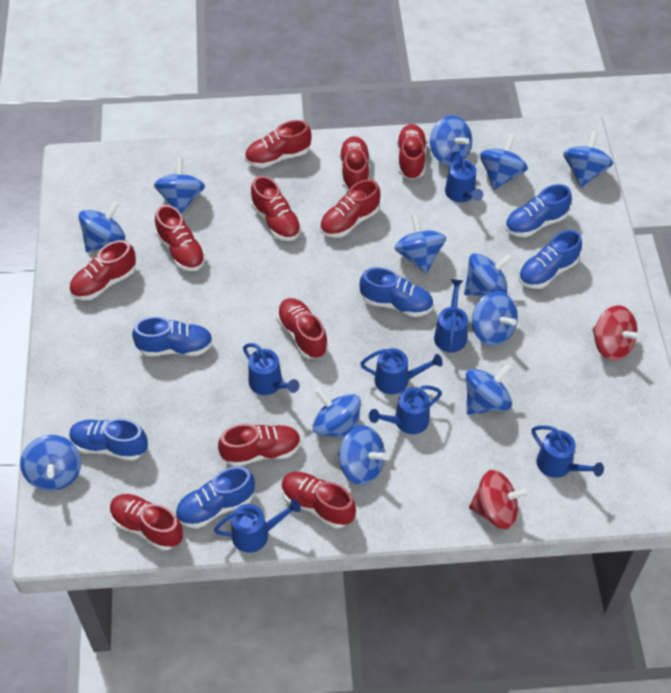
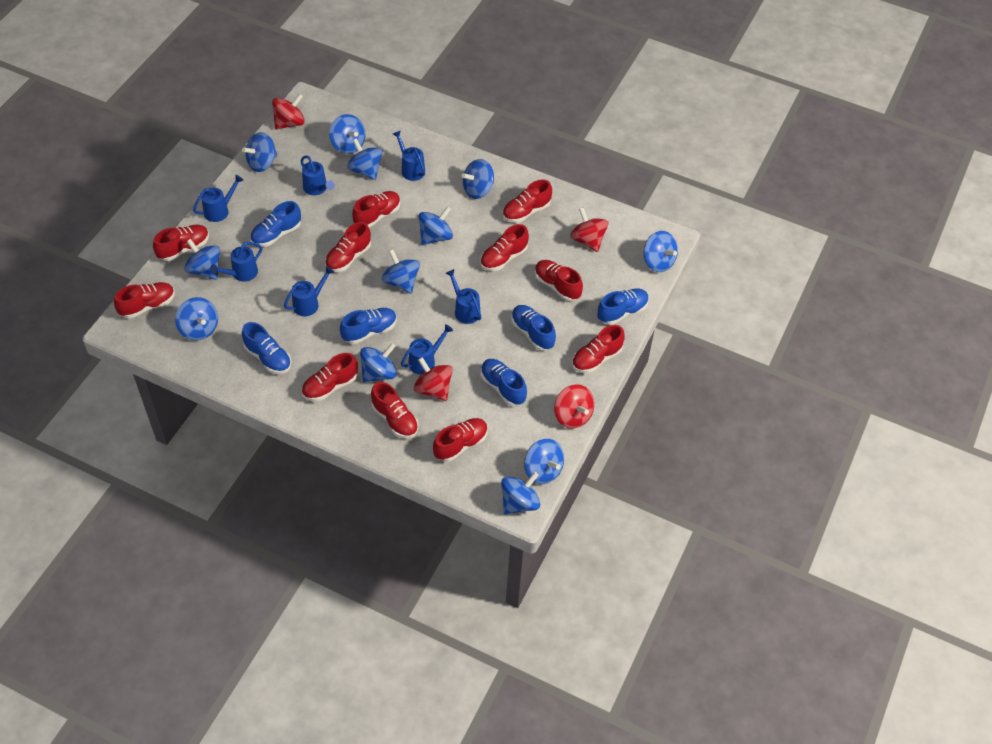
red spinning top: 2 -> 4

